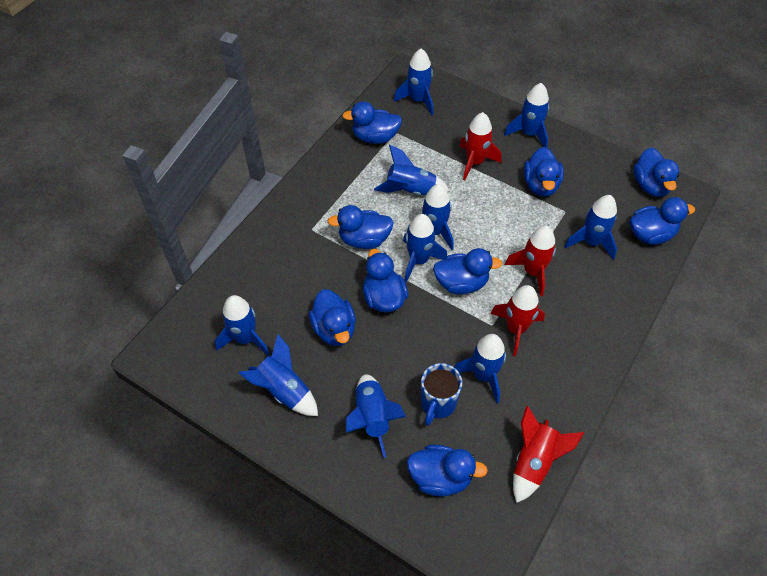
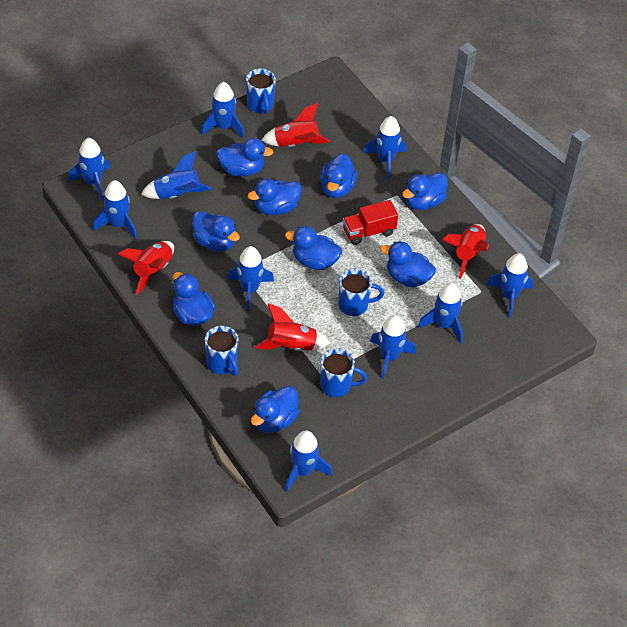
blue mug: 1 -> 4
red truck: 0 -> 1

